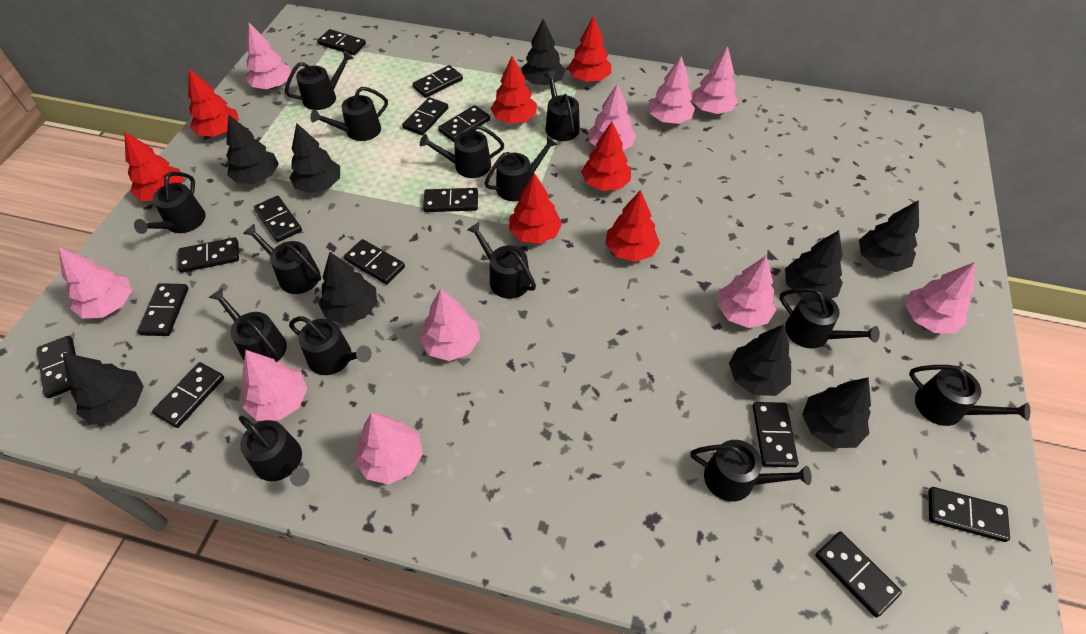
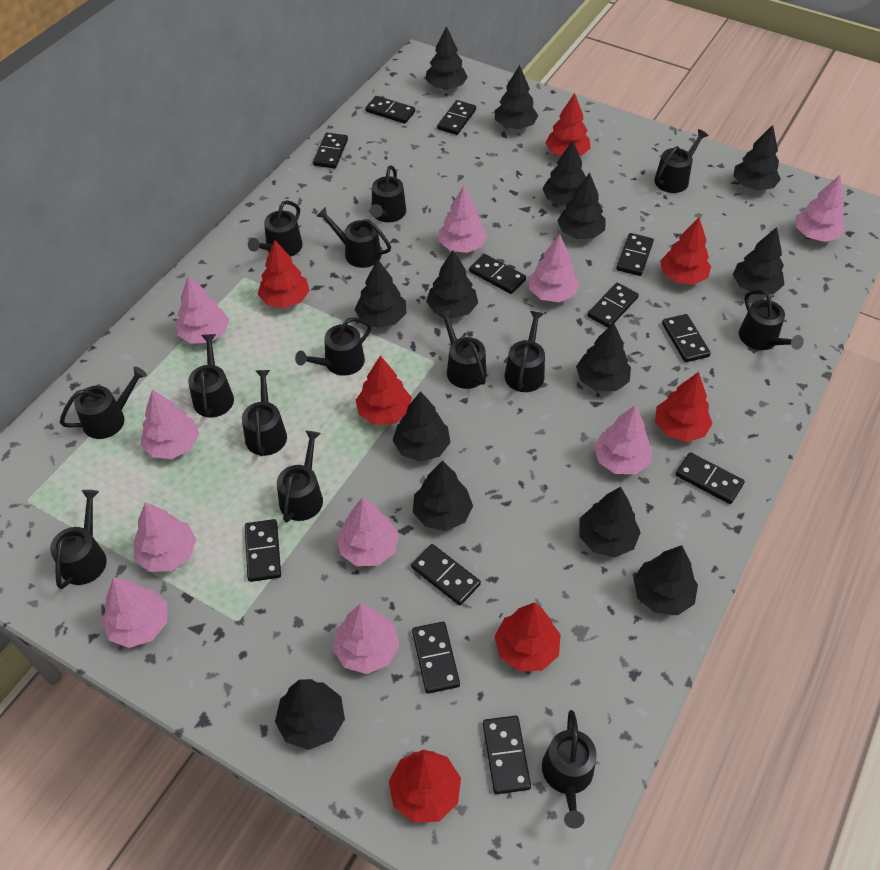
black domino: 14 -> 12
black tree: 9 -> 14

